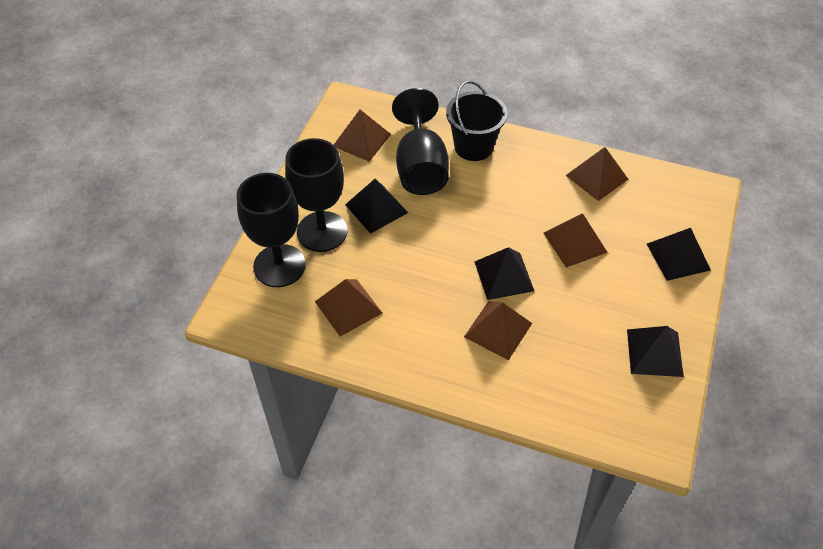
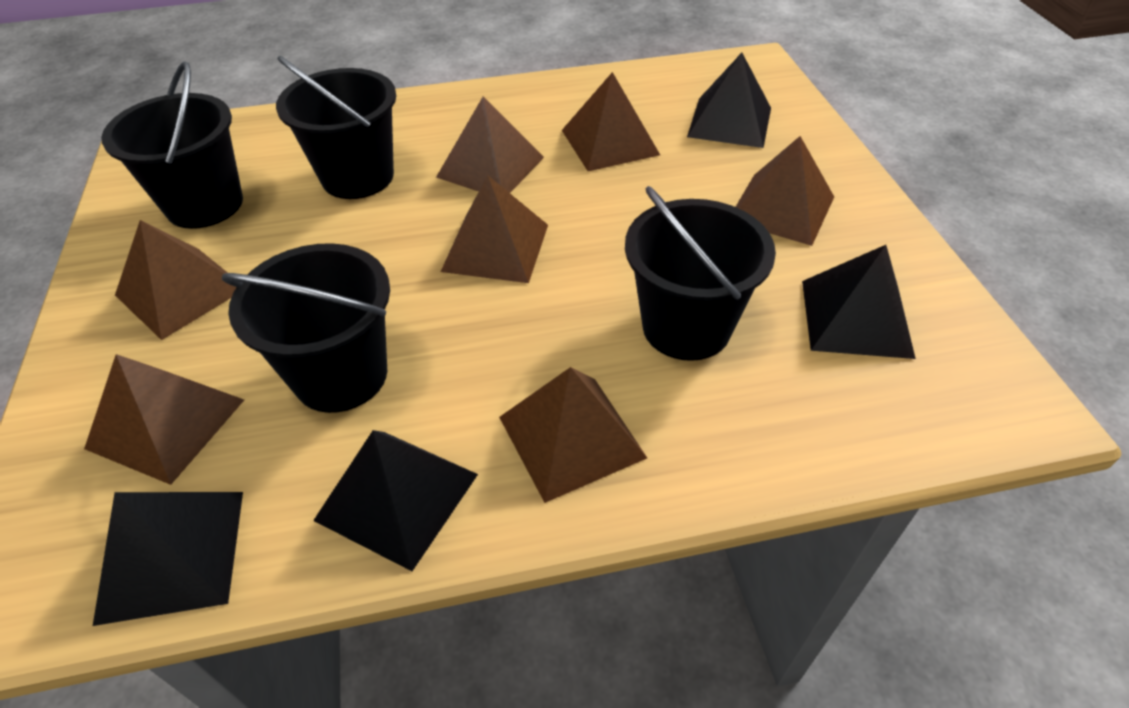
black bucket: 1 -> 4
black goblet: 3 -> 0
brown pyramid: 5 -> 7

